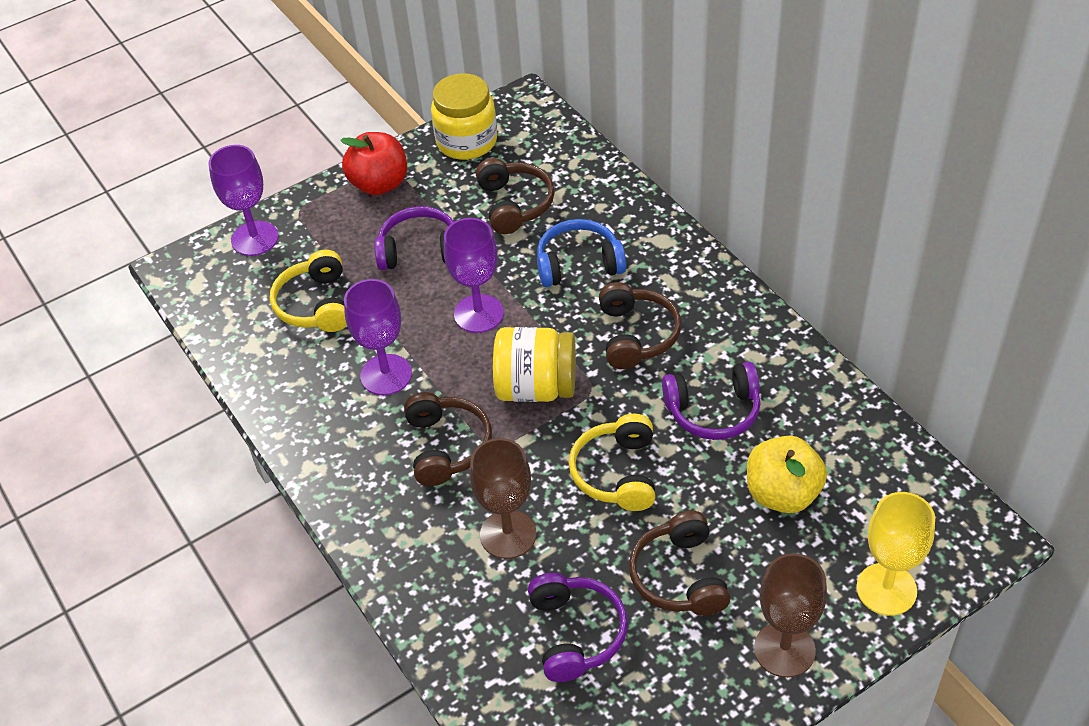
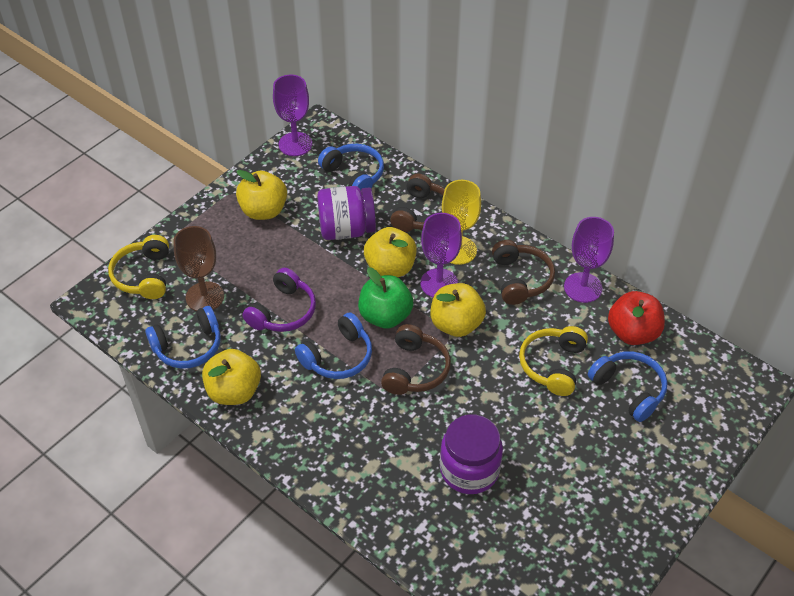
blue headphones: 1 -> 4
brown goblet: 2 -> 1
brown headphones: 4 -> 3
green apple: 0 -> 1
purple headphones: 3 -> 1
purple jar: 0 -> 2
yellow apple: 1 -> 4
yellow jar: 2 -> 0

